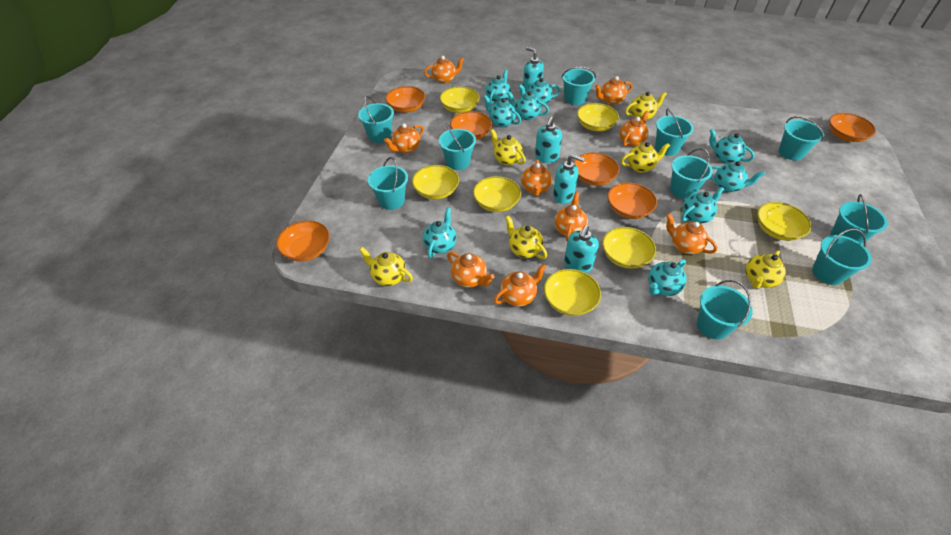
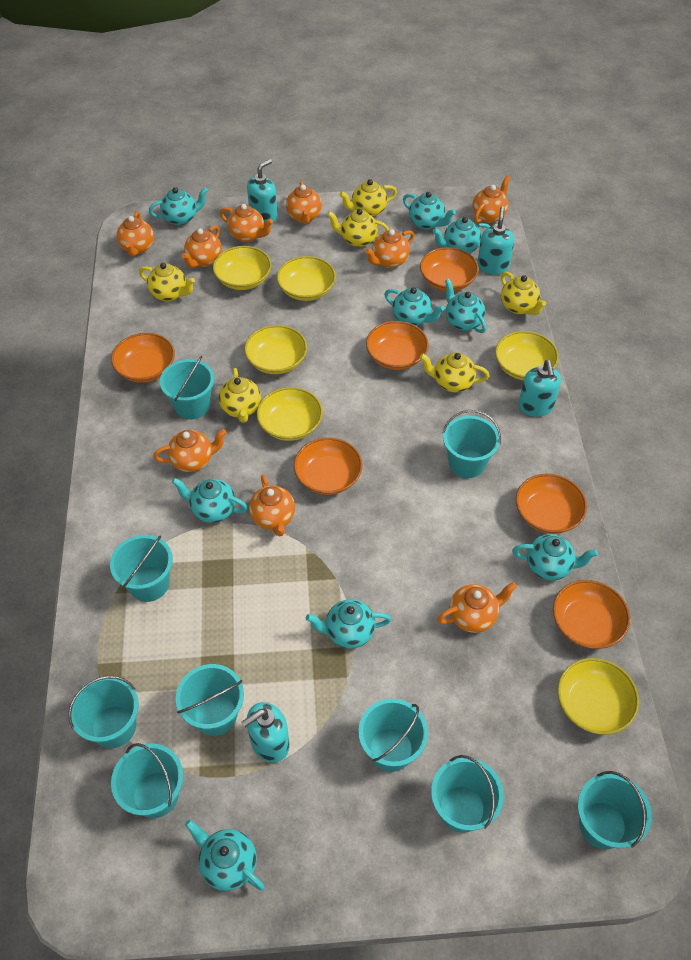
turquoise bucket: 10 -> 9
yellow bowl: 7 -> 6

